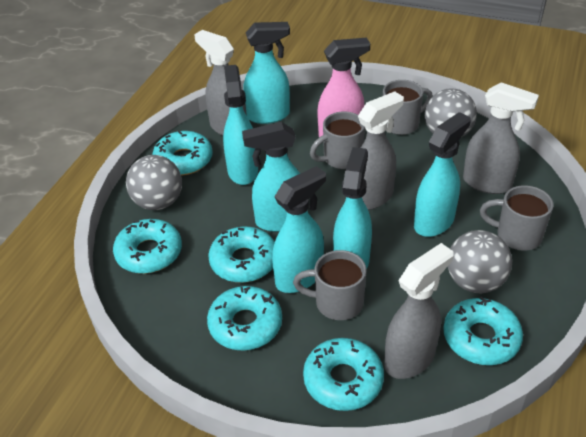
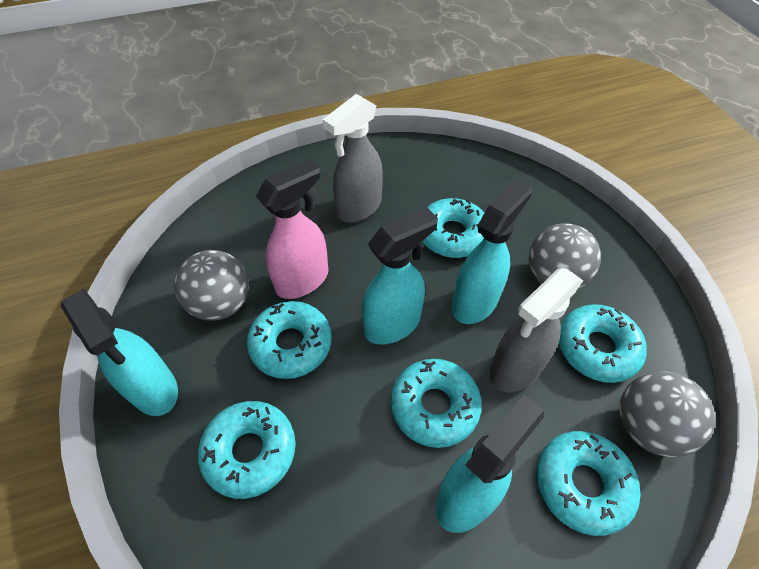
grey mug: 4 -> 0
grey spray bottle: 4 -> 2
turquoise spray bottle: 6 -> 4

